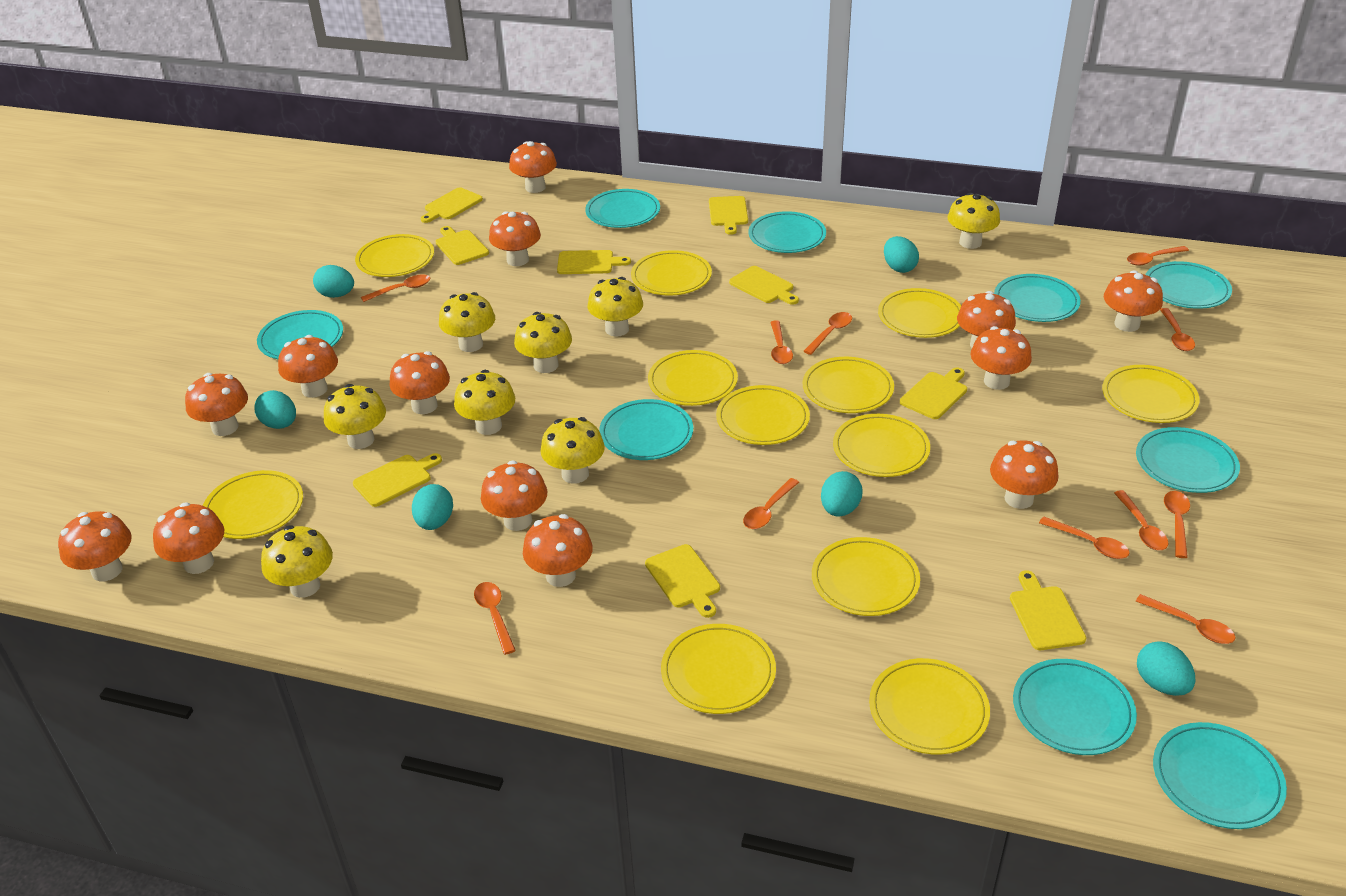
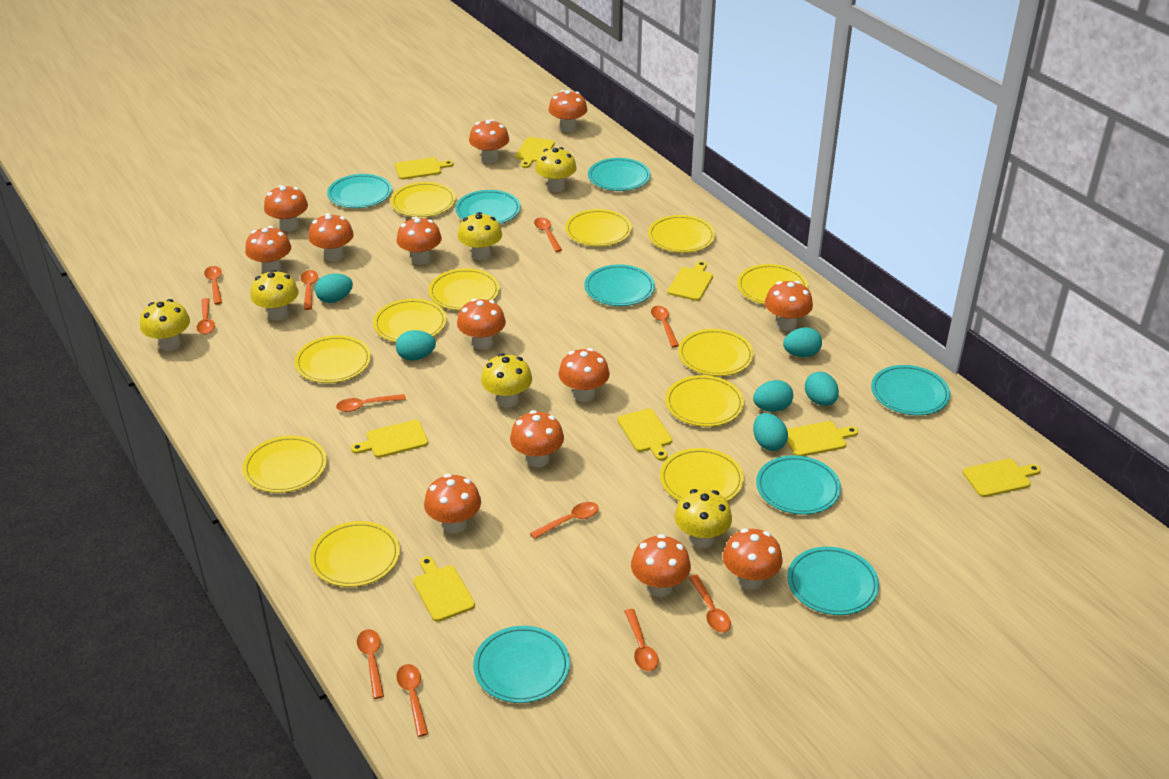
turquoise plate: 9 -> 8
yellow cutting board: 9 -> 8
yellow mushroom: 8 -> 6

